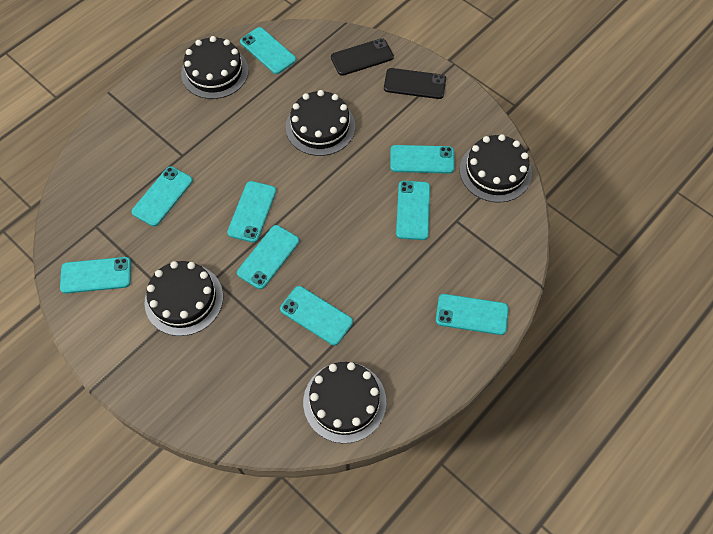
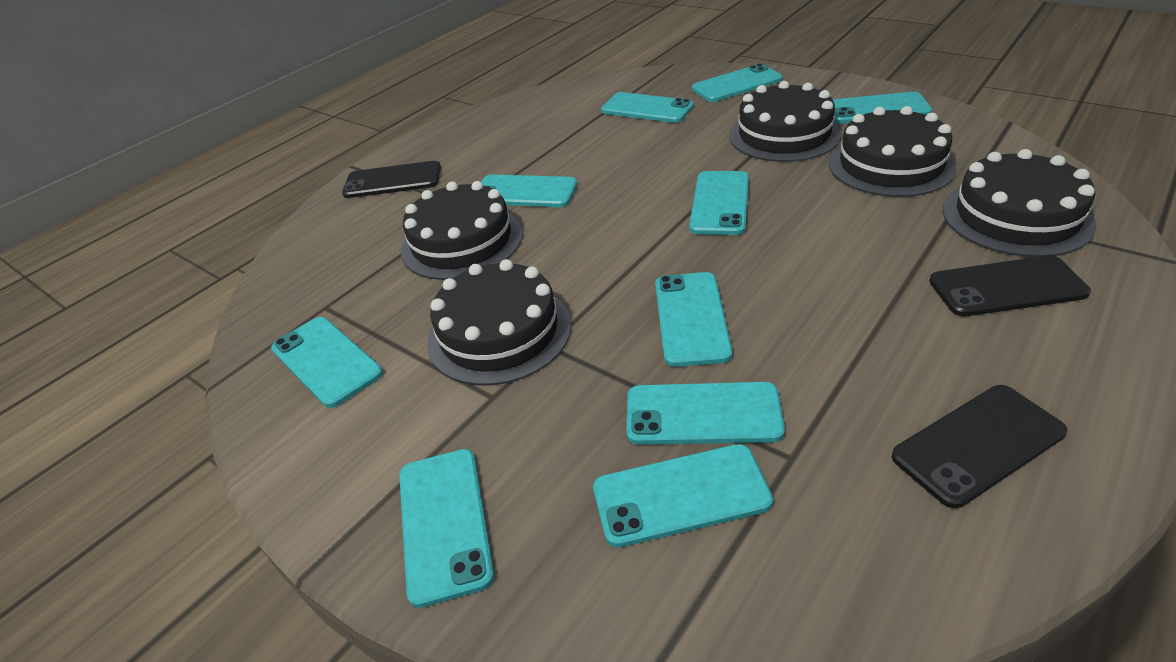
black phone: 2 -> 3
turquoise phone: 9 -> 10

